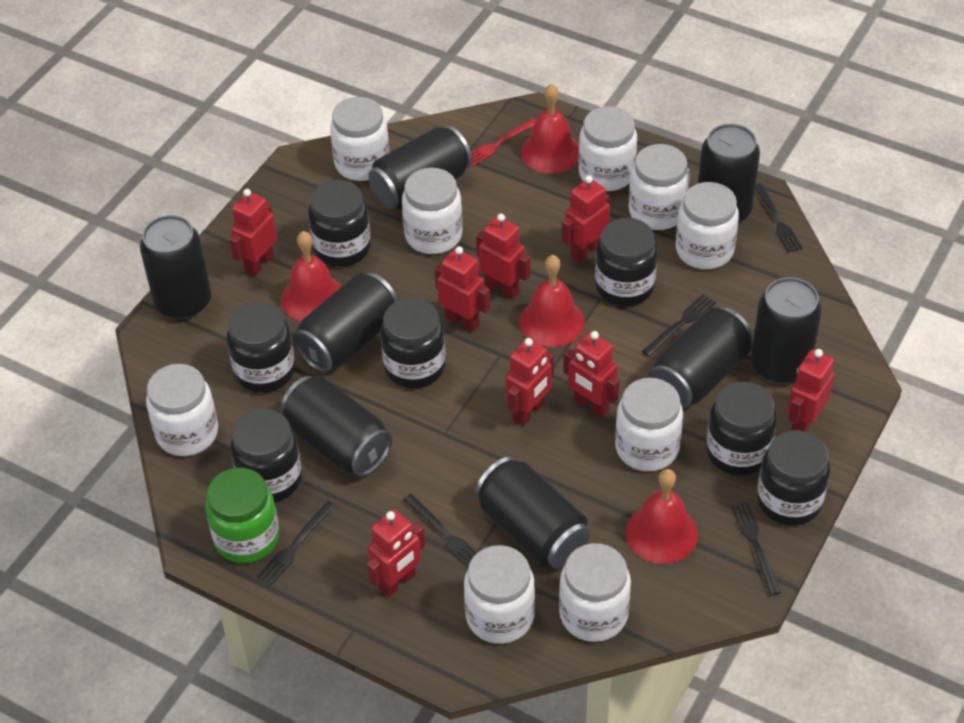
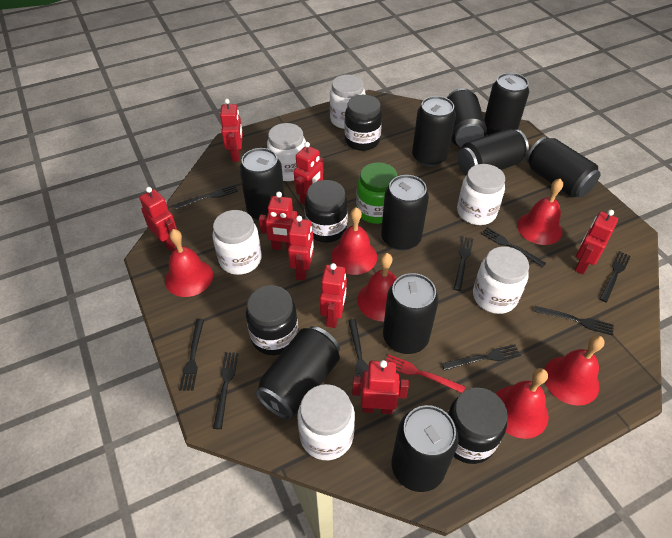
black can: 8 -> 10
black fork: 5 -> 9
black jar: 7 -> 4
red bell: 4 -> 6
white jar: 9 -> 6

